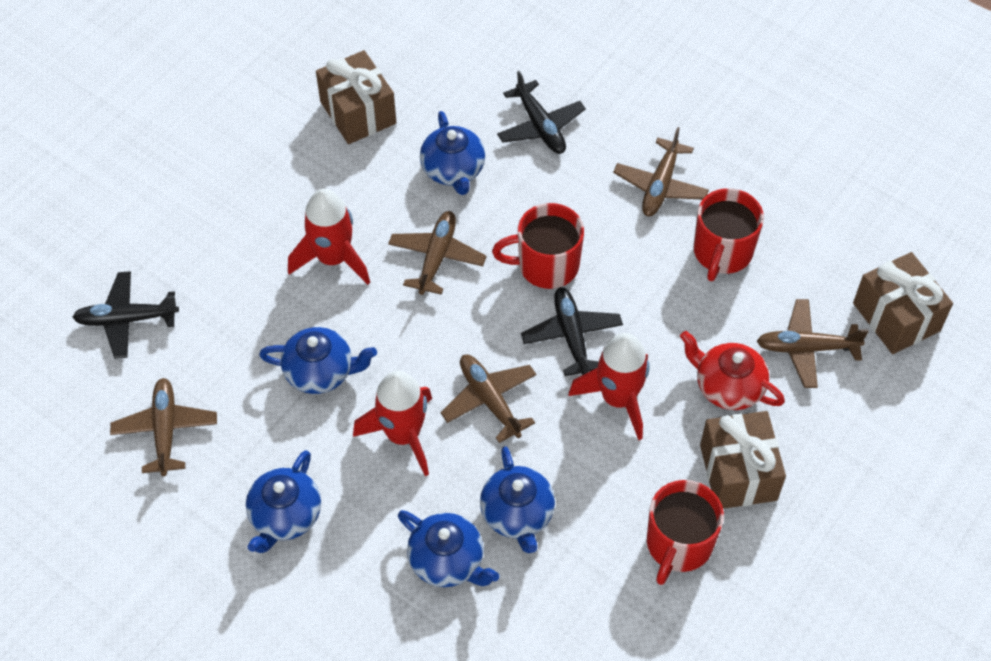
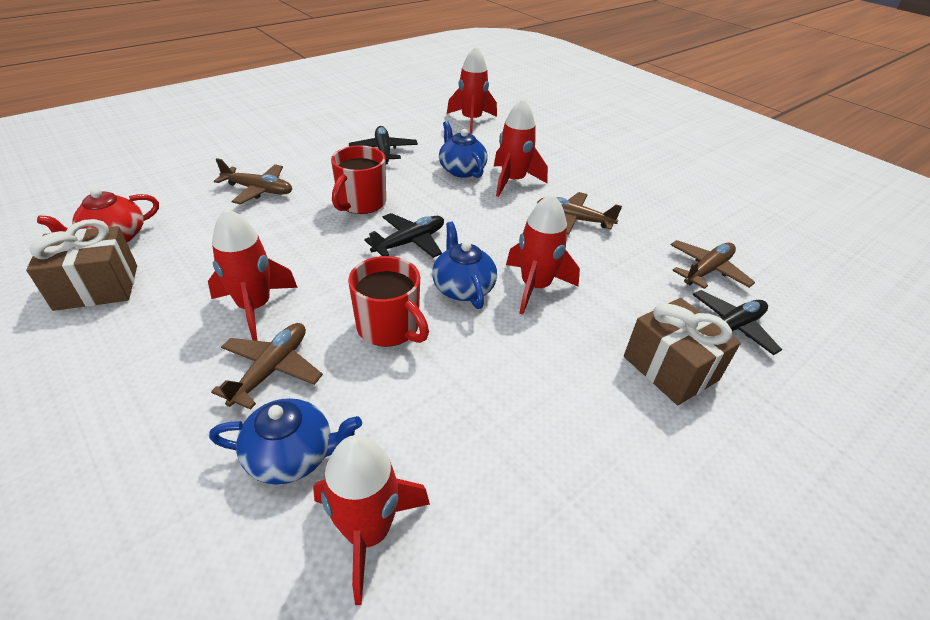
blue teapot: 5 -> 3
brown gift: 3 -> 2
brown plane: 5 -> 4
red mug: 3 -> 2
red rocket: 3 -> 5

